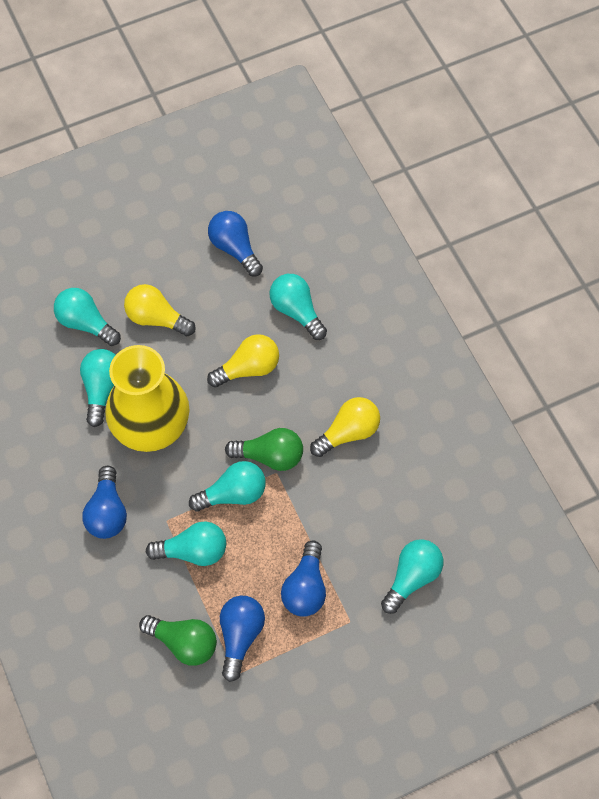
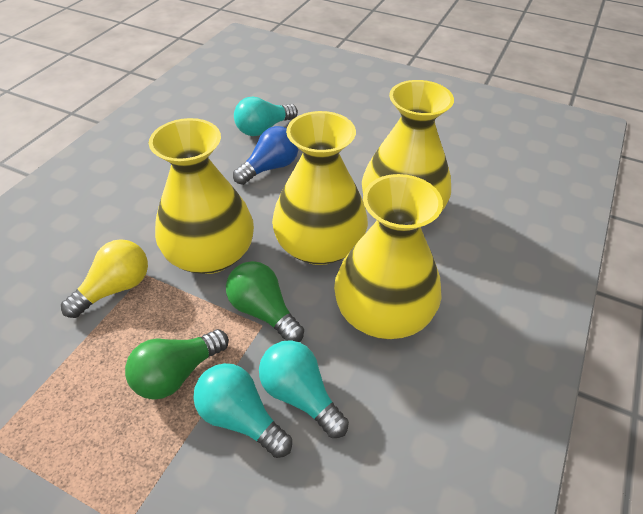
blue light bulb: 4 -> 1
turquoise light bulb: 6 -> 3
yellow light bulb: 3 -> 1
yellow vase: 1 -> 4

